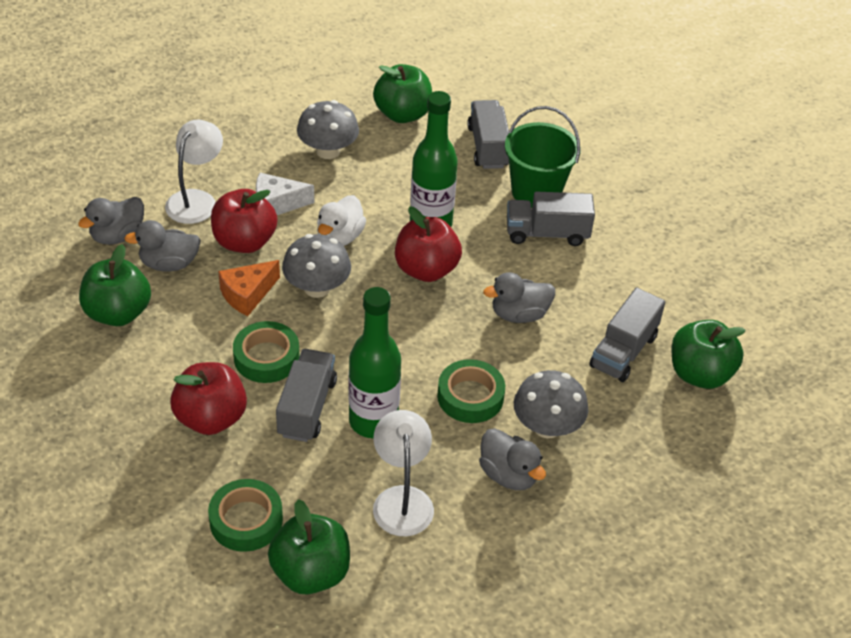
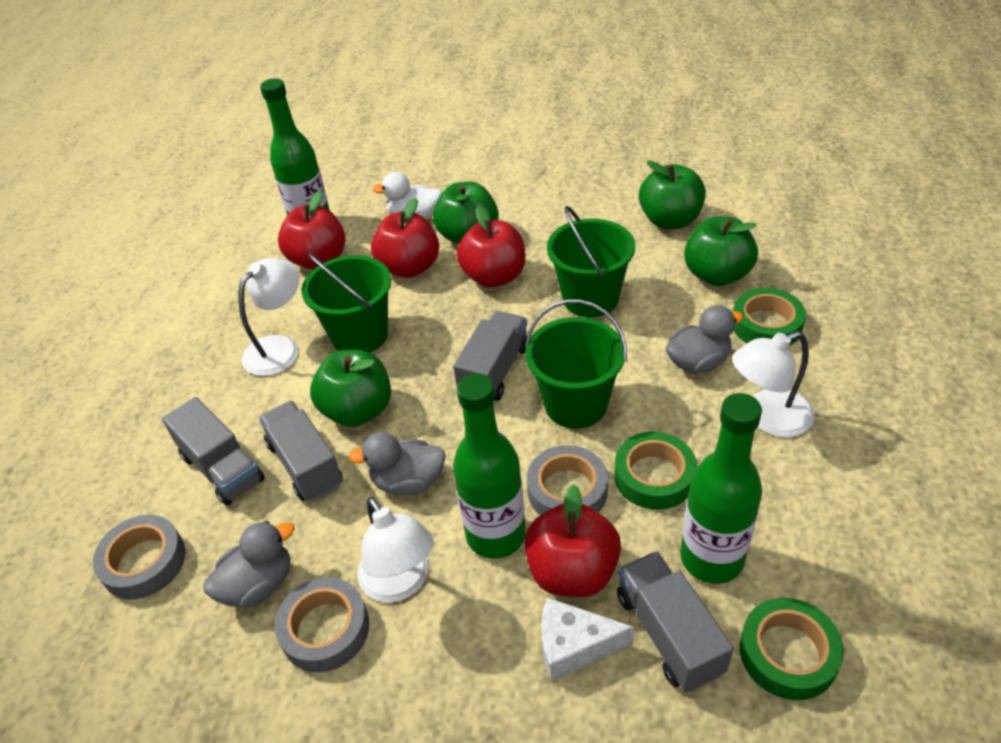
green bottle: 2 -> 3
green bucket: 1 -> 3
grey duck: 4 -> 3
grey mushroom: 3 -> 0
grey tape: 0 -> 3
orange cheese: 1 -> 0
red apple: 3 -> 4
white lamp: 2 -> 3

